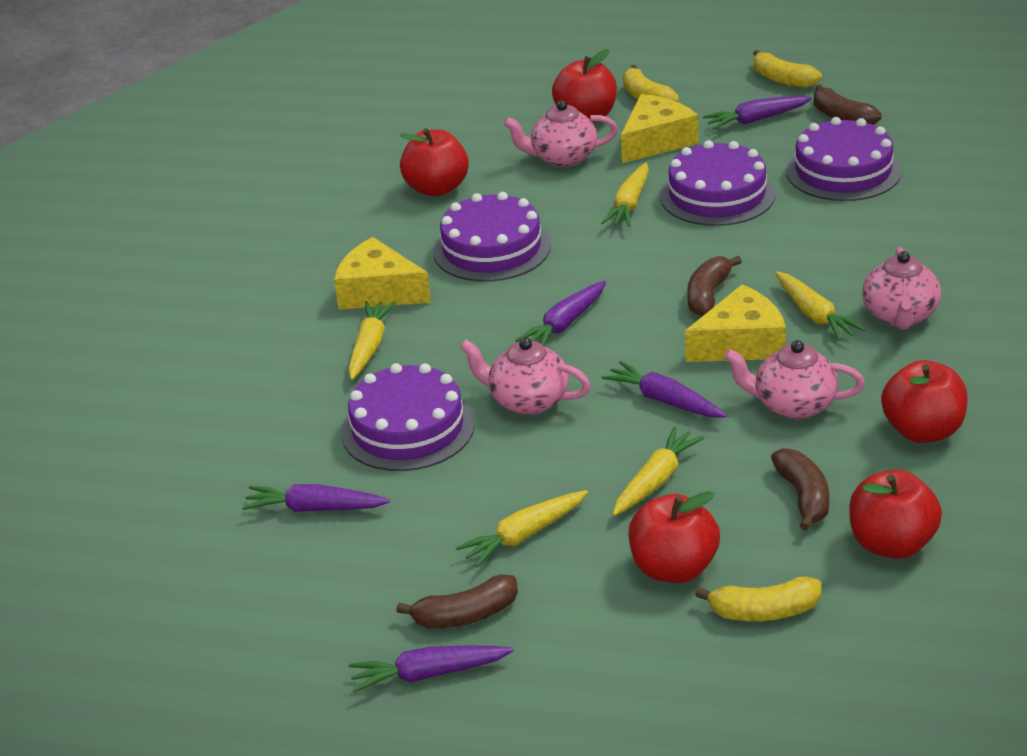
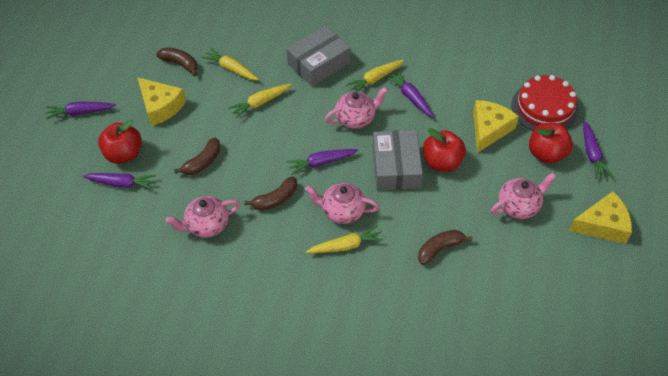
grey box: 0 -> 2
purple cake: 4 -> 0
red apple: 5 -> 3
red cake: 0 -> 1
yellow banana: 3 -> 0
yellow carrot: 5 -> 4

